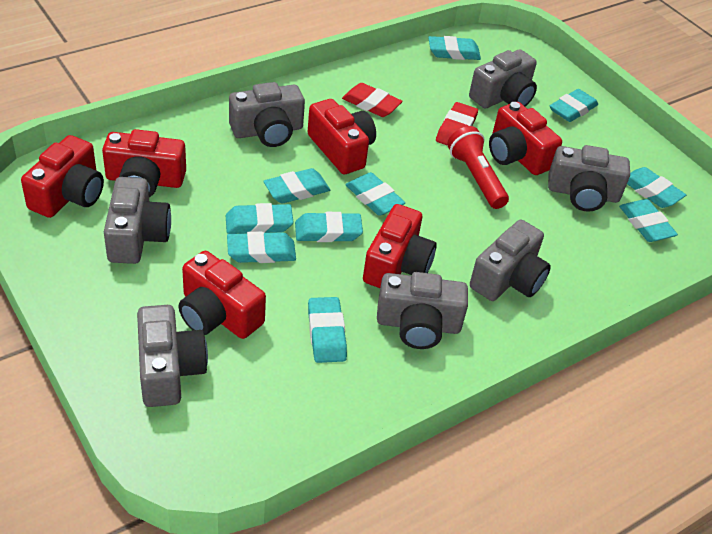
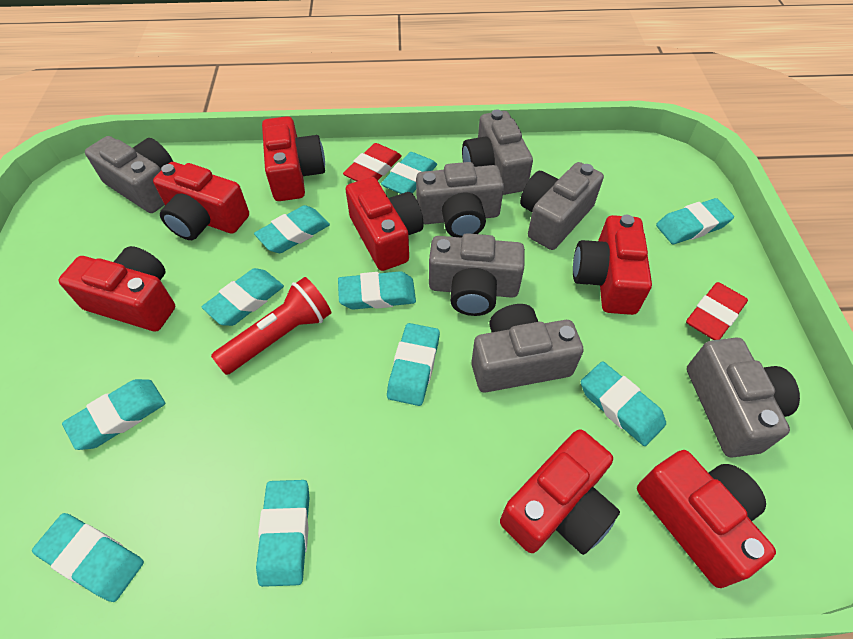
red camera: 6 -> 7

